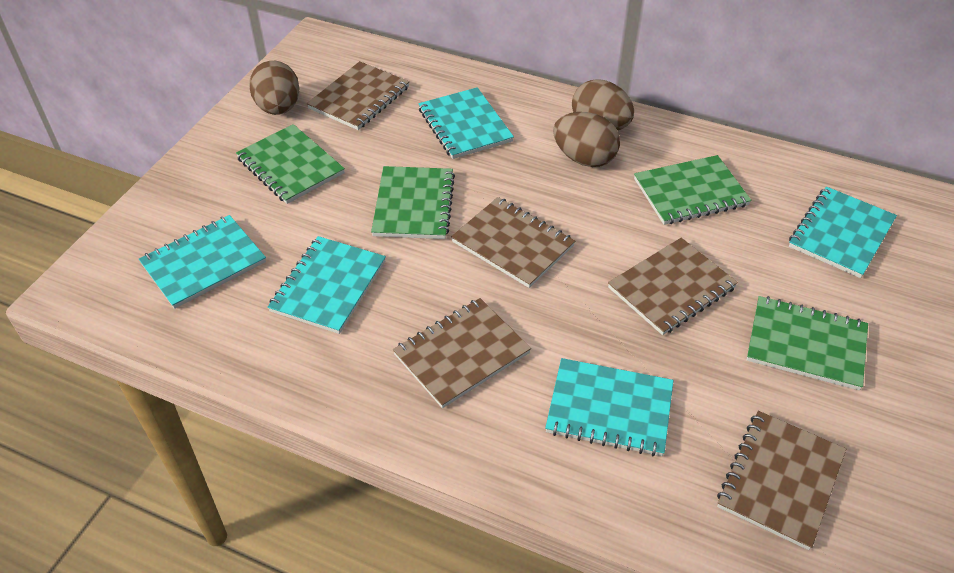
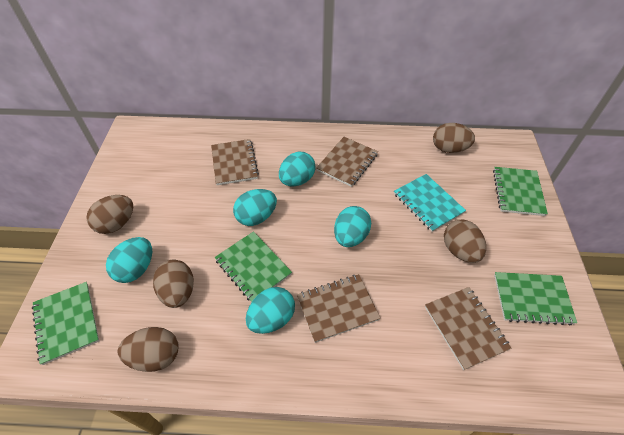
brown egg: 3 -> 5
brown notebook: 5 -> 4
turquoise egg: 0 -> 5
turquoise notebook: 5 -> 1

